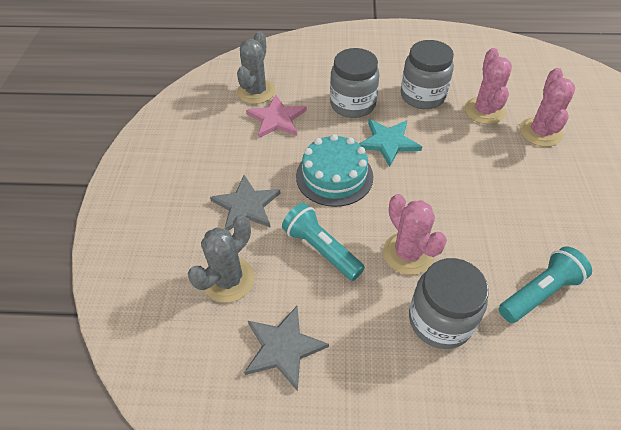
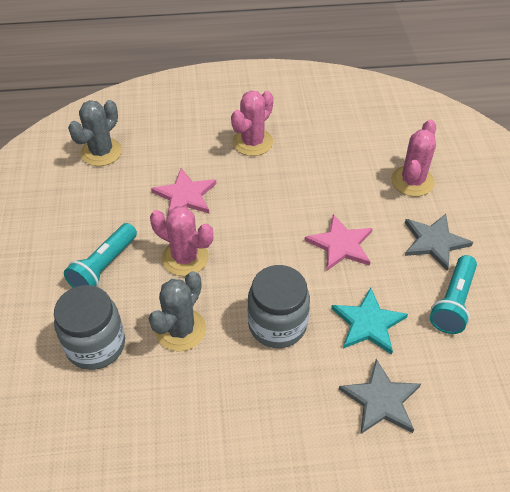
grey jar: 3 -> 2
pink star: 1 -> 2
turquoise cake: 1 -> 0

